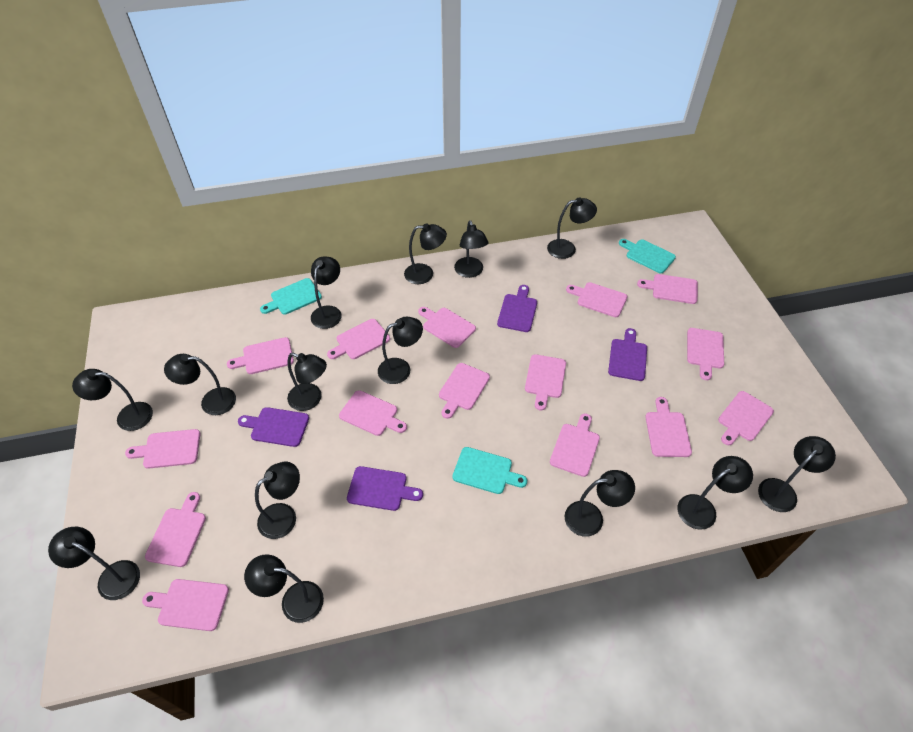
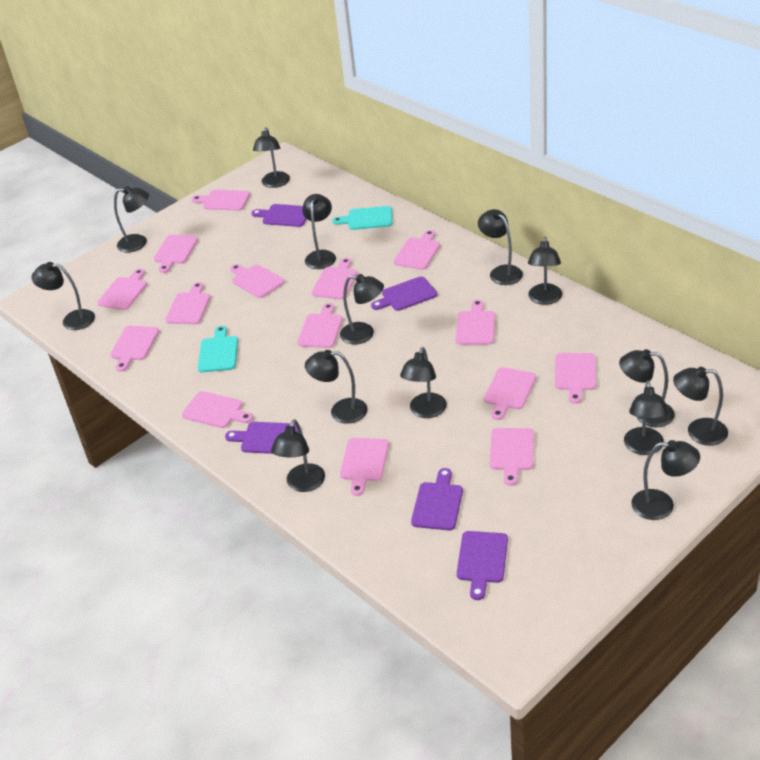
purple cutting board: 4 -> 5
turquoise cutting board: 3 -> 2

